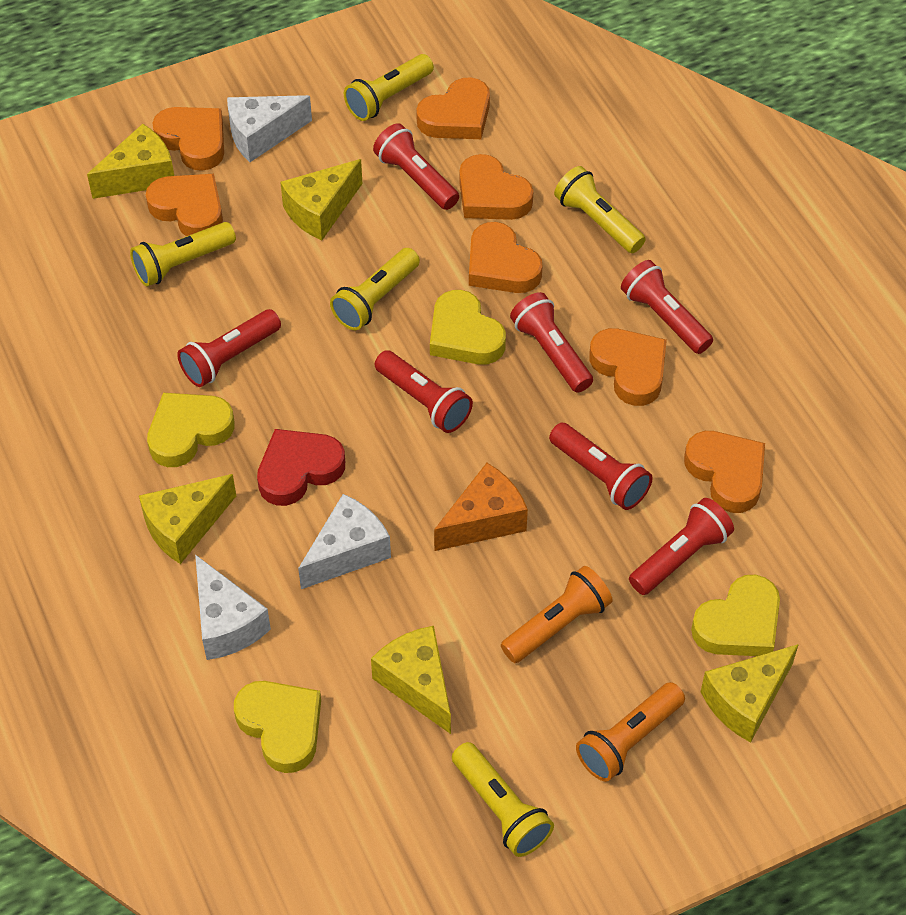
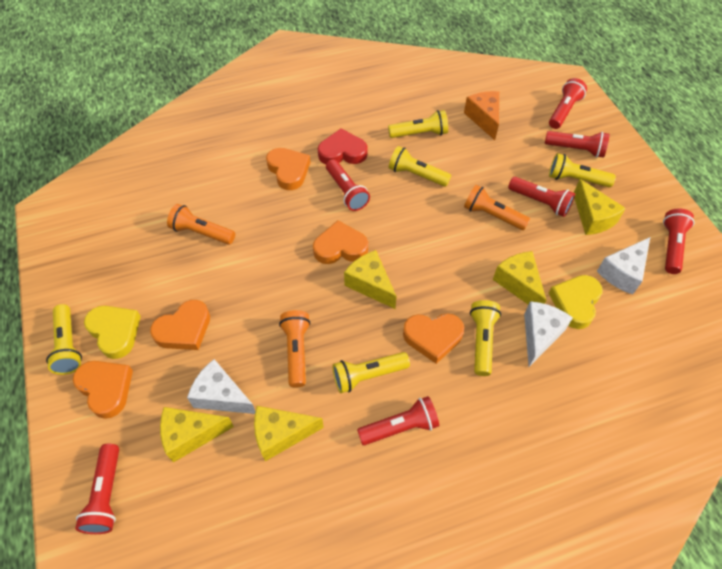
orange flashlight: 2 -> 3
orange heart: 7 -> 5
yellow flashlight: 5 -> 6
yellow heart: 4 -> 2

